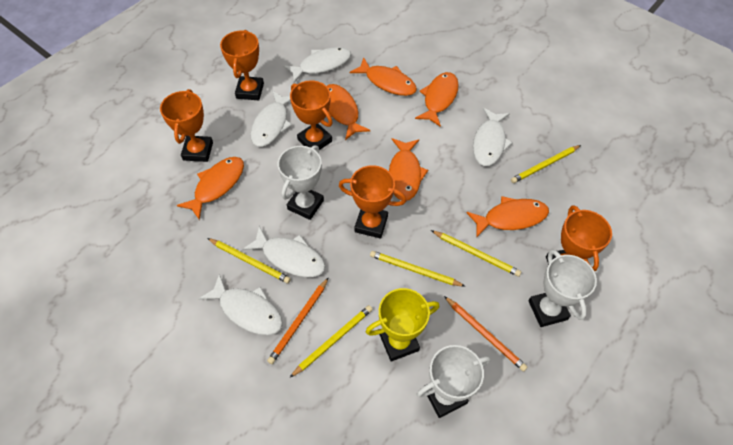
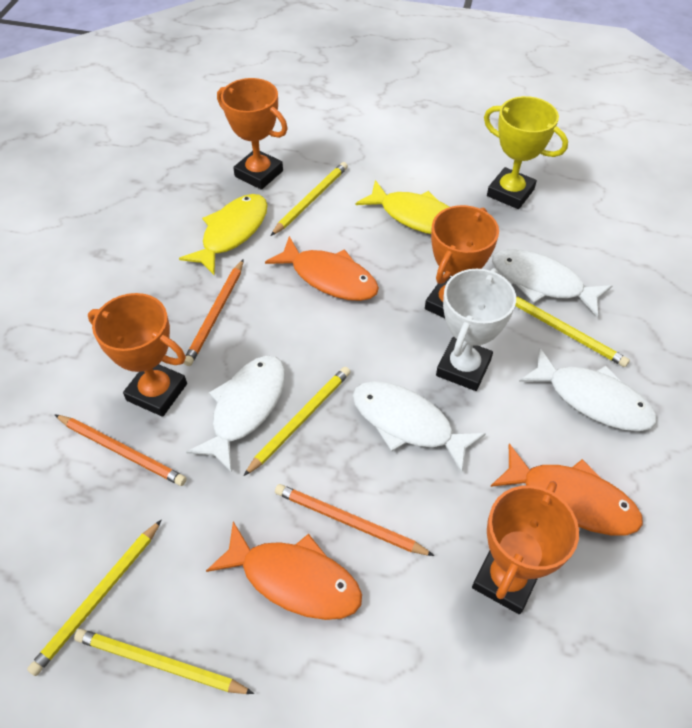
orange fish: 6 -> 3
orange pencil: 2 -> 3
orange trophy: 5 -> 4
white fish: 5 -> 4
white trophy: 3 -> 1
yellow fish: 0 -> 2

